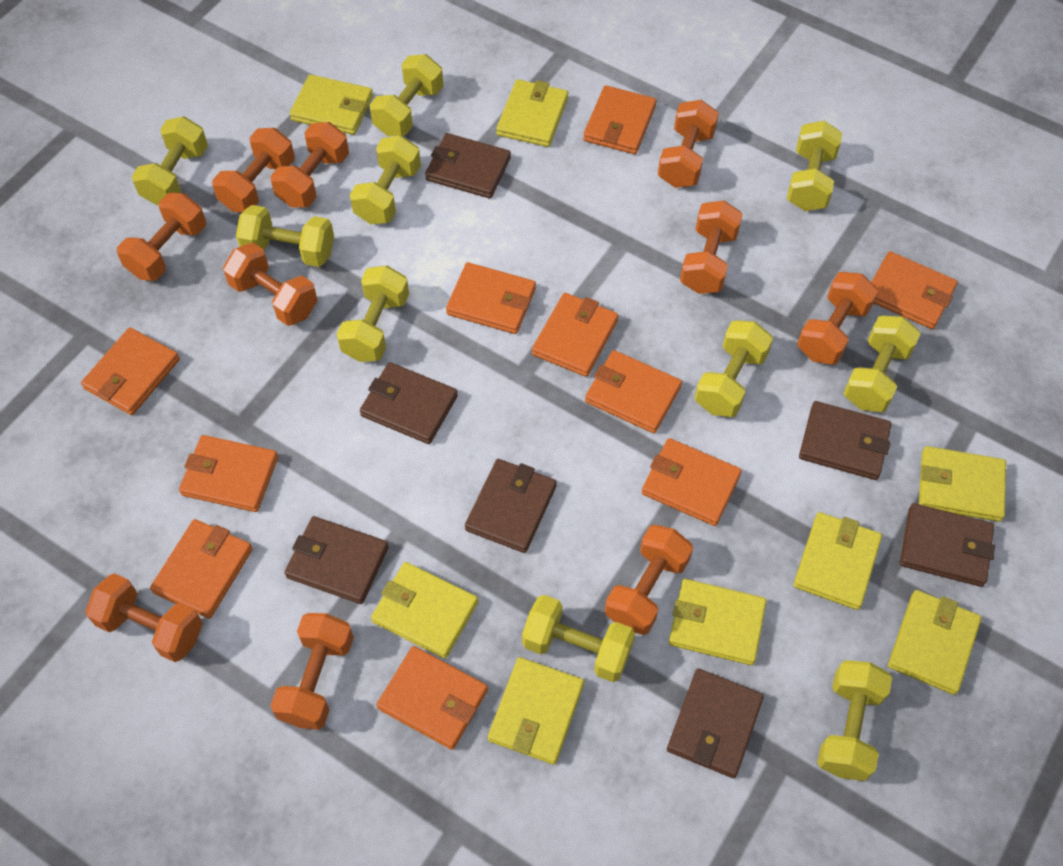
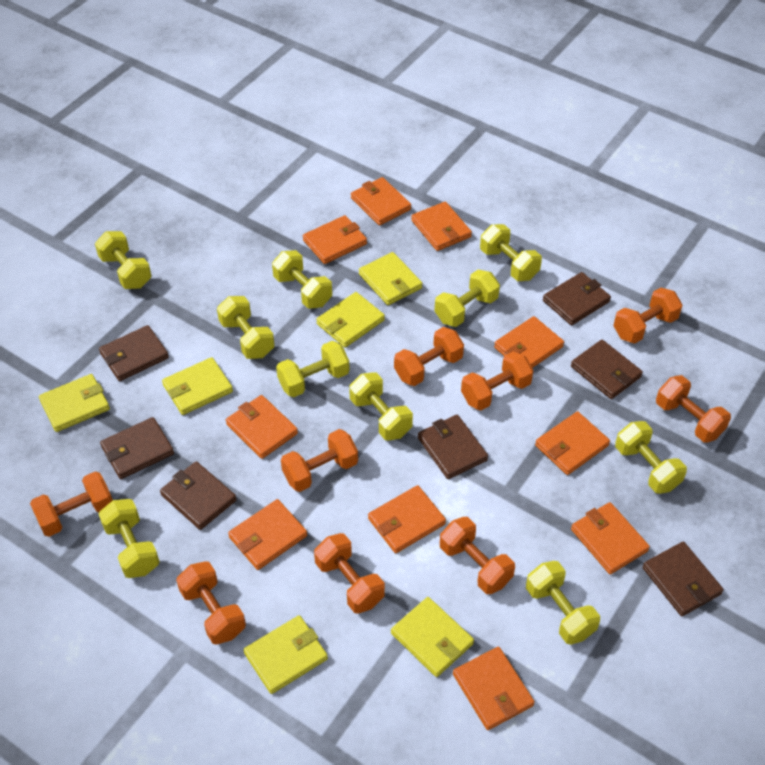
orange dumbbell: 10 -> 9
yellow wallet: 8 -> 6

